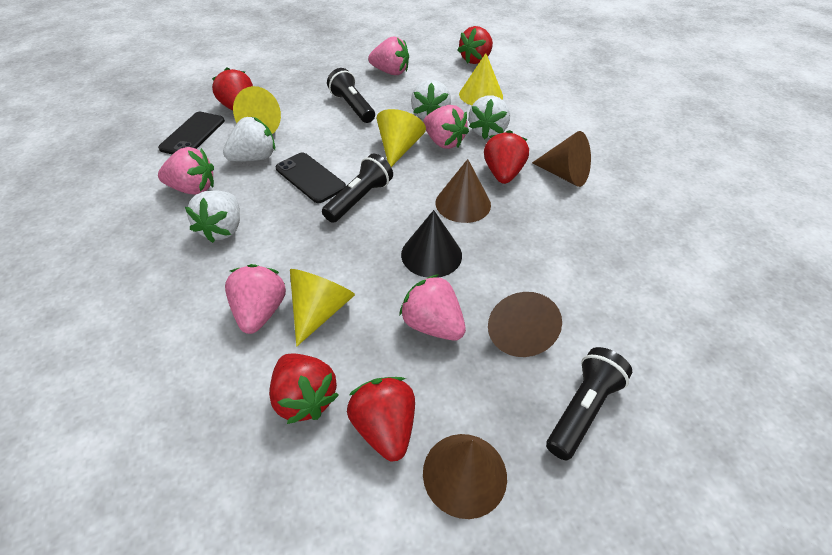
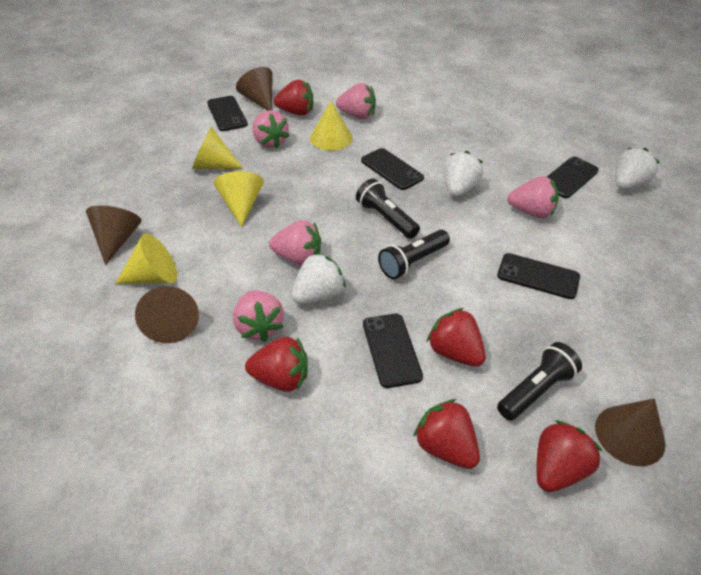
black cone: 1 -> 0
black phone: 2 -> 5
white strawberry: 4 -> 3

